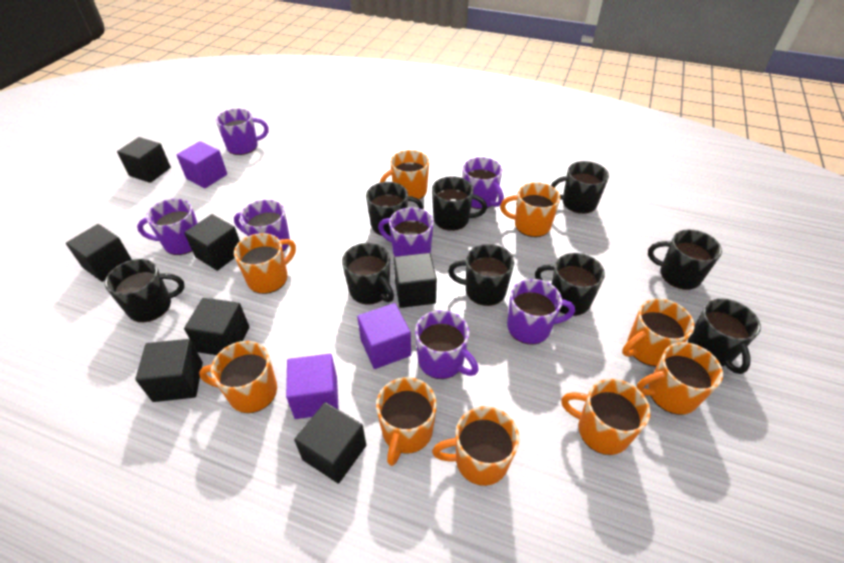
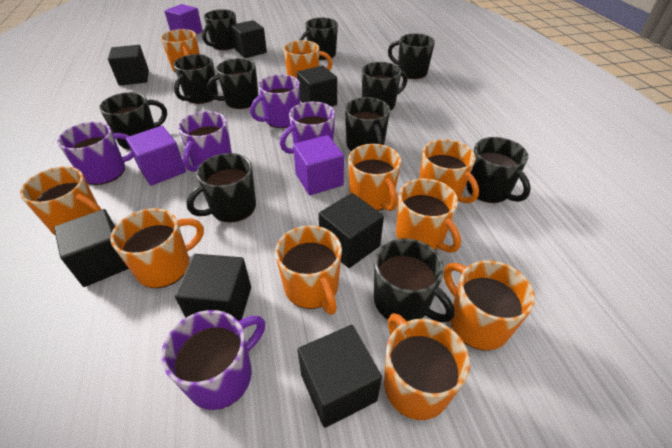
black mug: 9 -> 11
orange mug: 9 -> 10
purple mug: 7 -> 5

